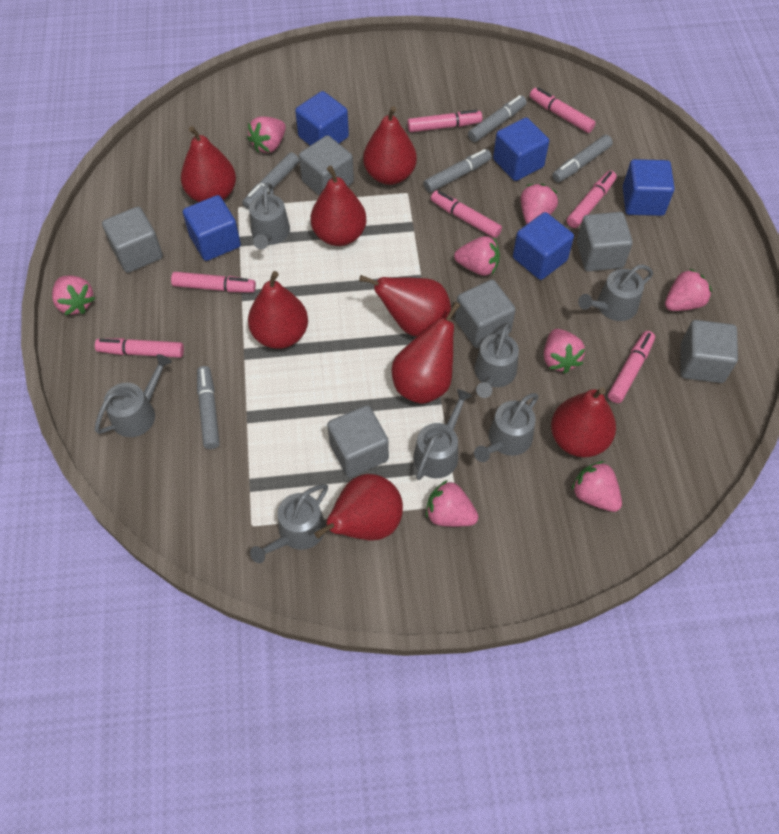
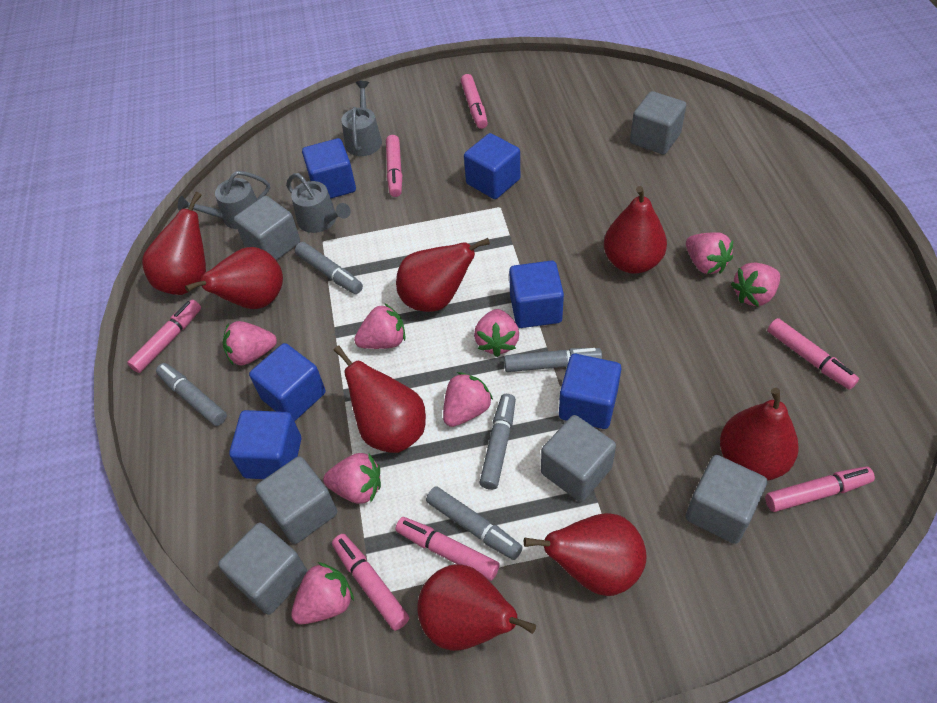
blue cube: 5 -> 6
grey watering can: 7 -> 3

